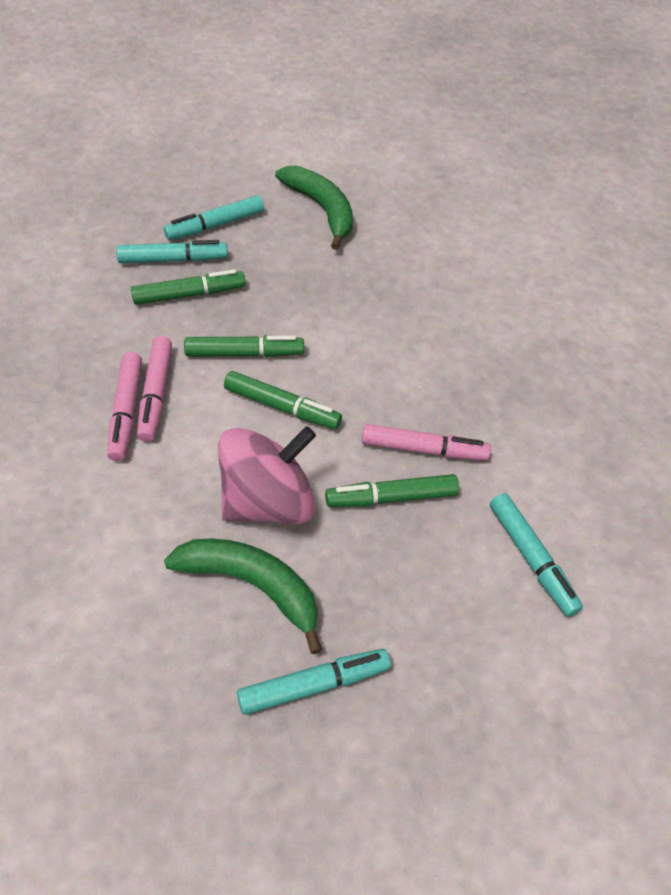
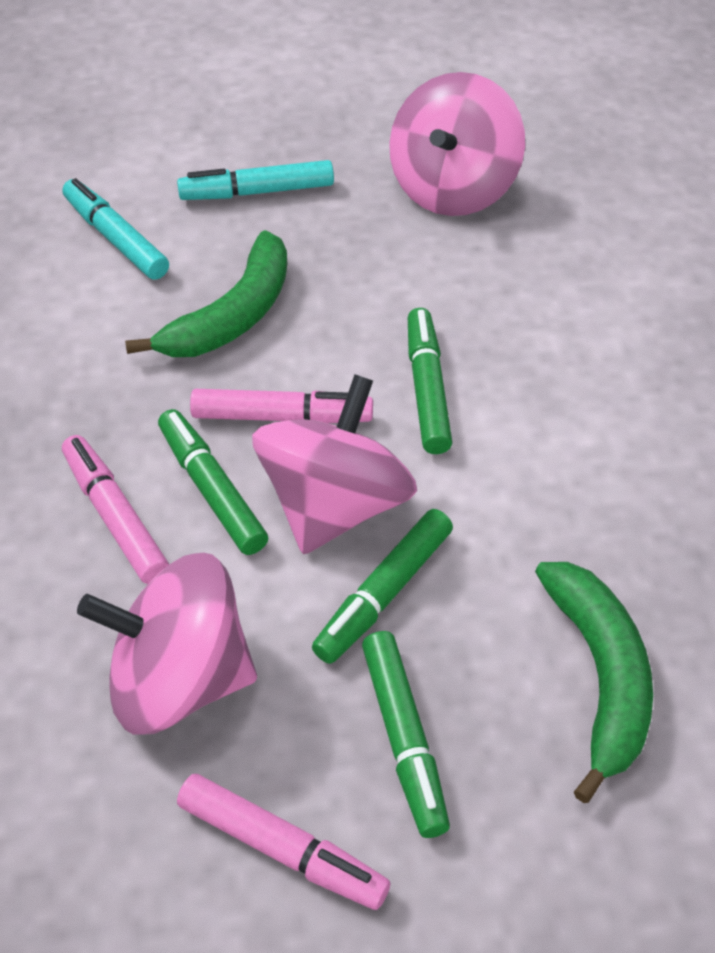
pink spinning top: 1 -> 3
turquoise marker: 4 -> 2

